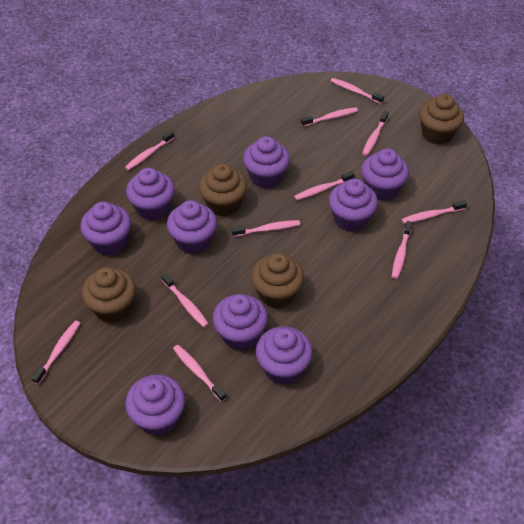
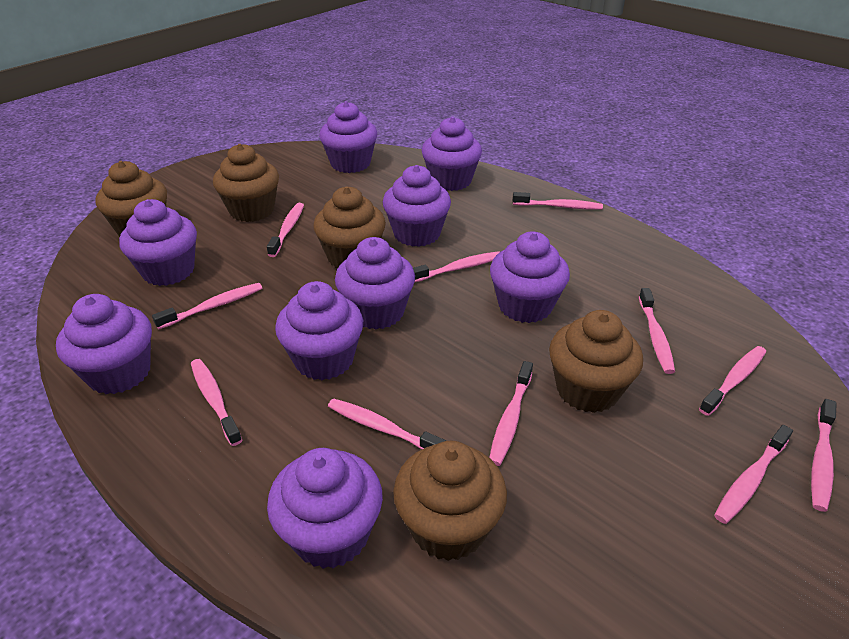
brown cupcake: 4 -> 5

